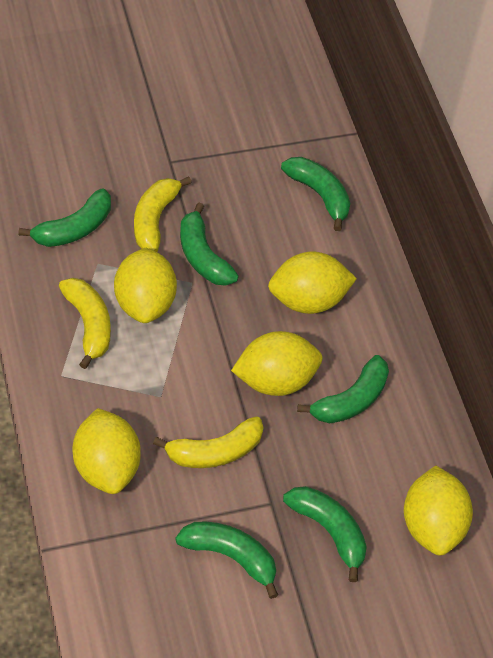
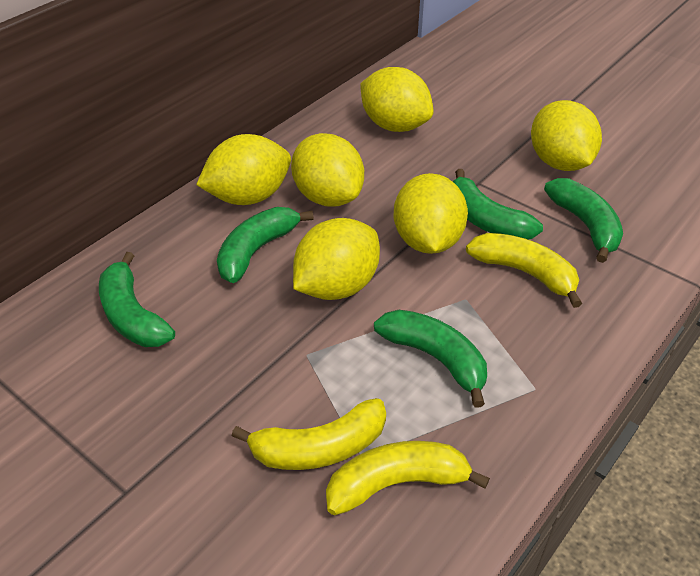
green banana: 6 -> 5
yellow lemon: 5 -> 6

